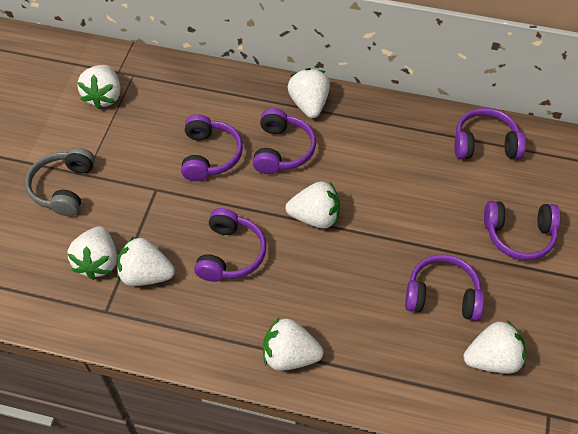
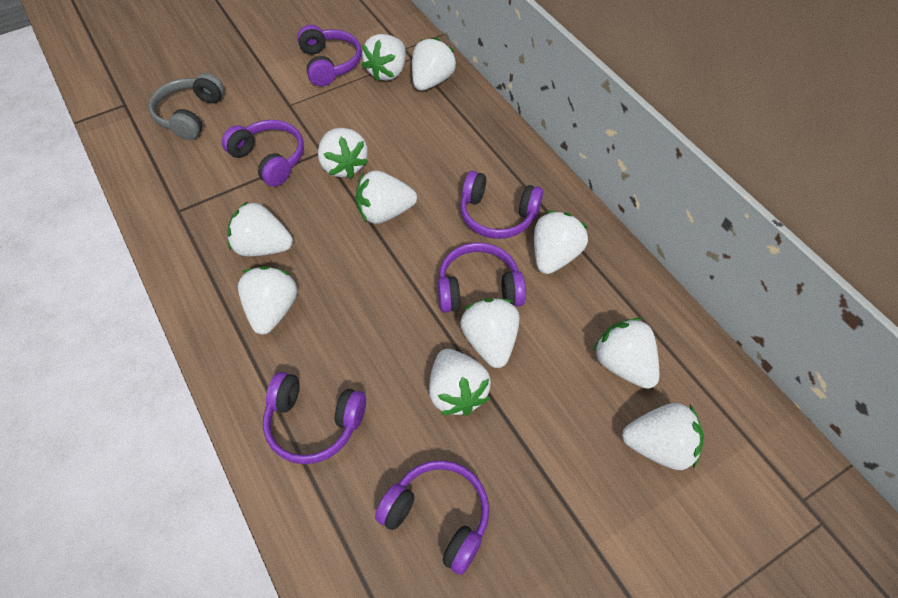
white strawberry: 7 -> 11

